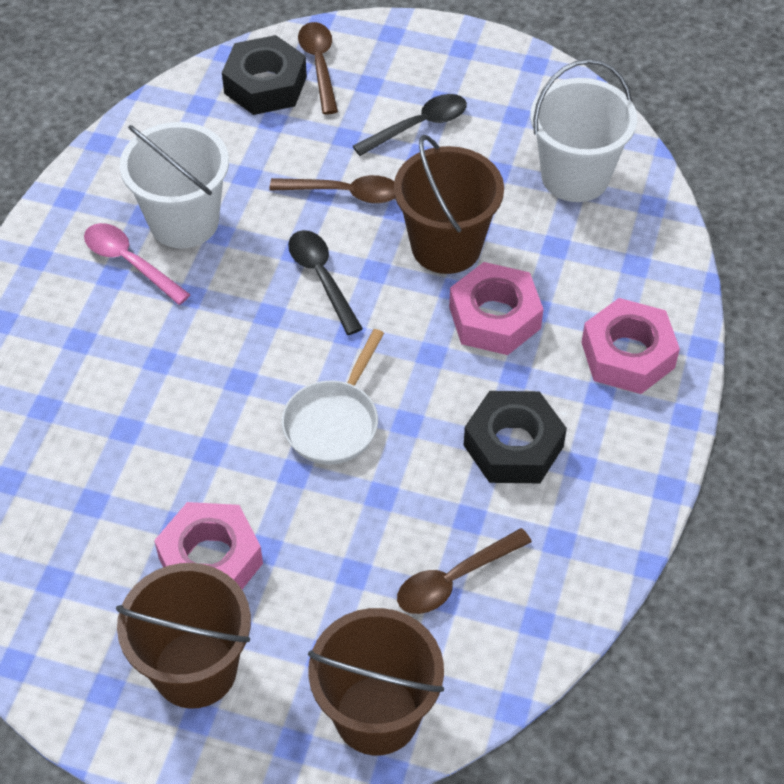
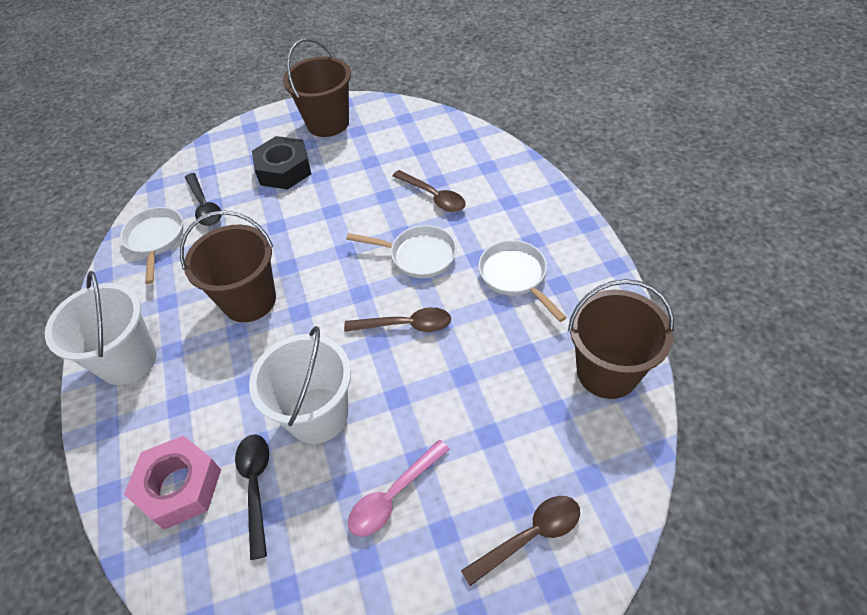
black nut: 2 -> 1
pink nut: 3 -> 1
white pan: 1 -> 3

